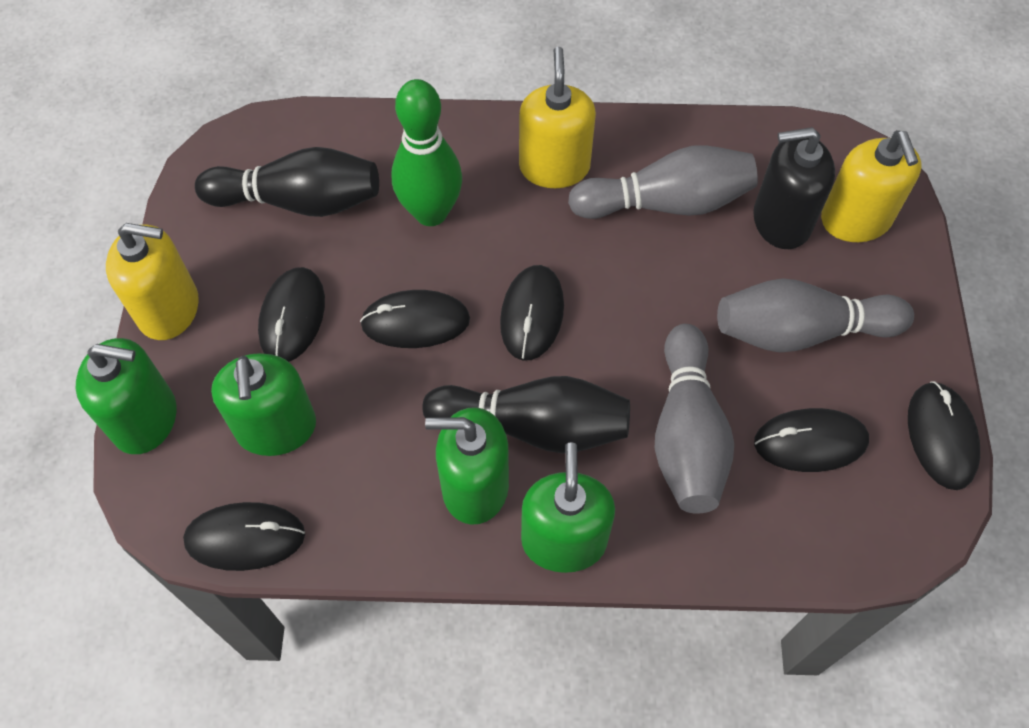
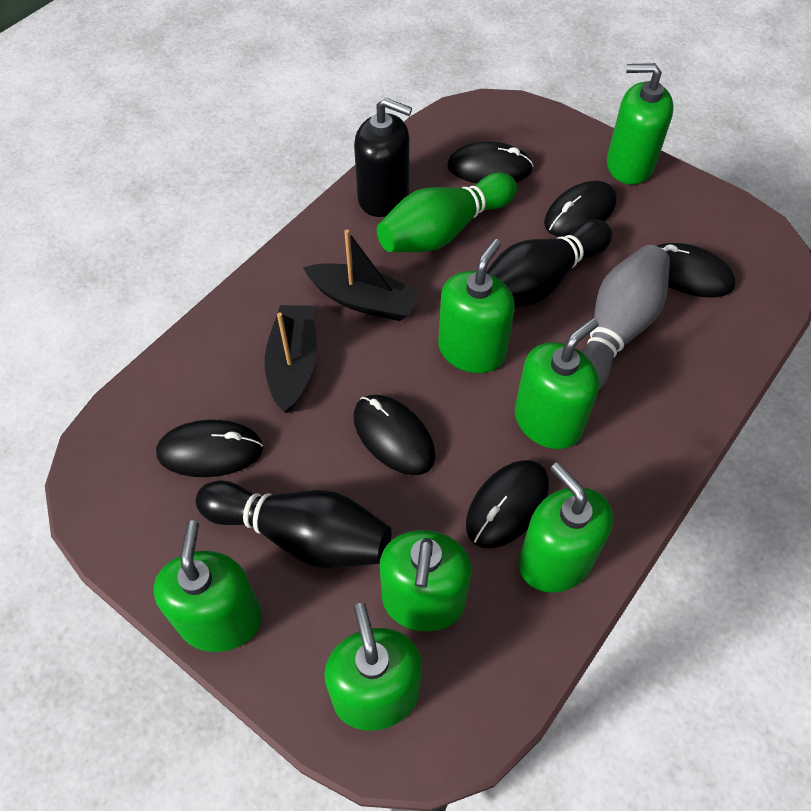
black boat: 0 -> 2
green soap dispenser: 4 -> 7
grey bowling pin: 3 -> 1
yellow soap dispenser: 3 -> 0

